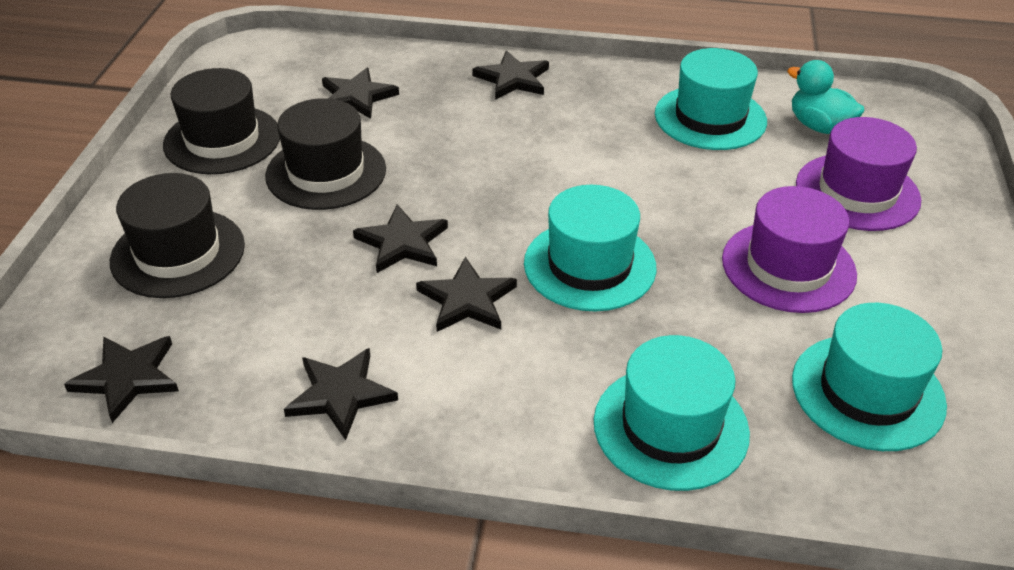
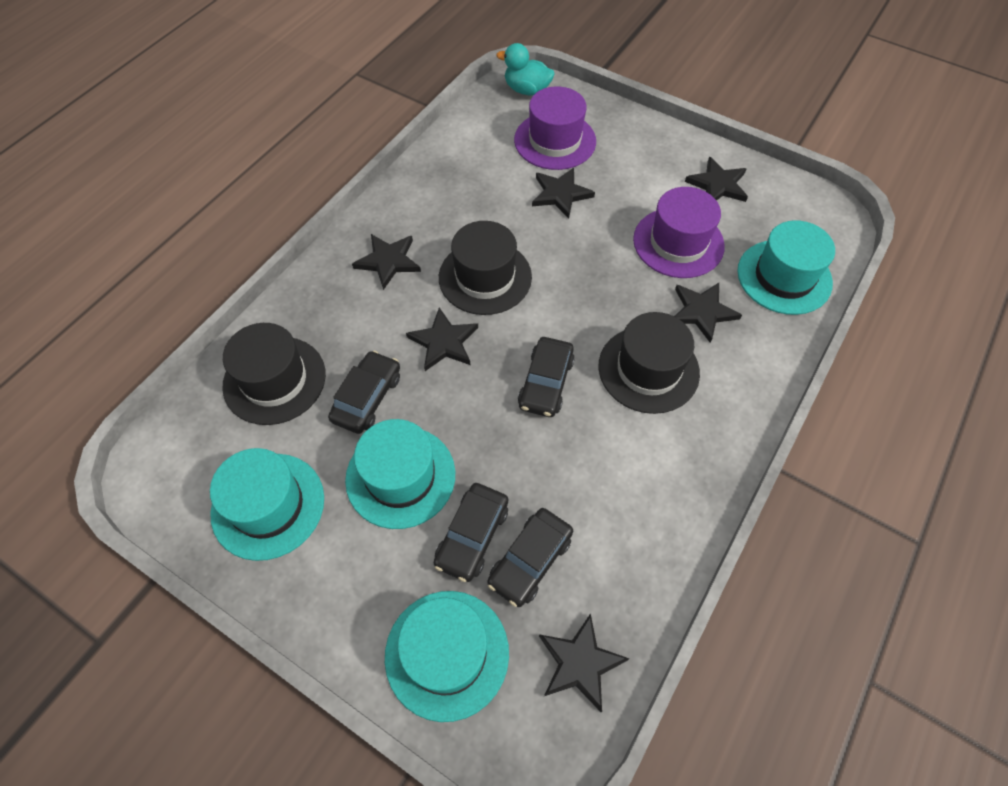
black car: 0 -> 4

